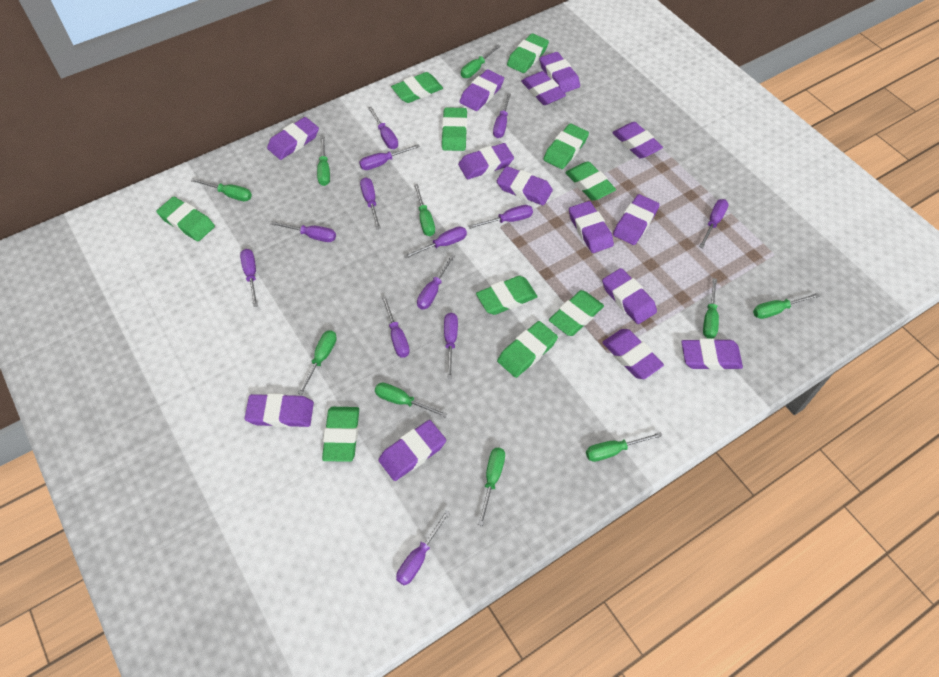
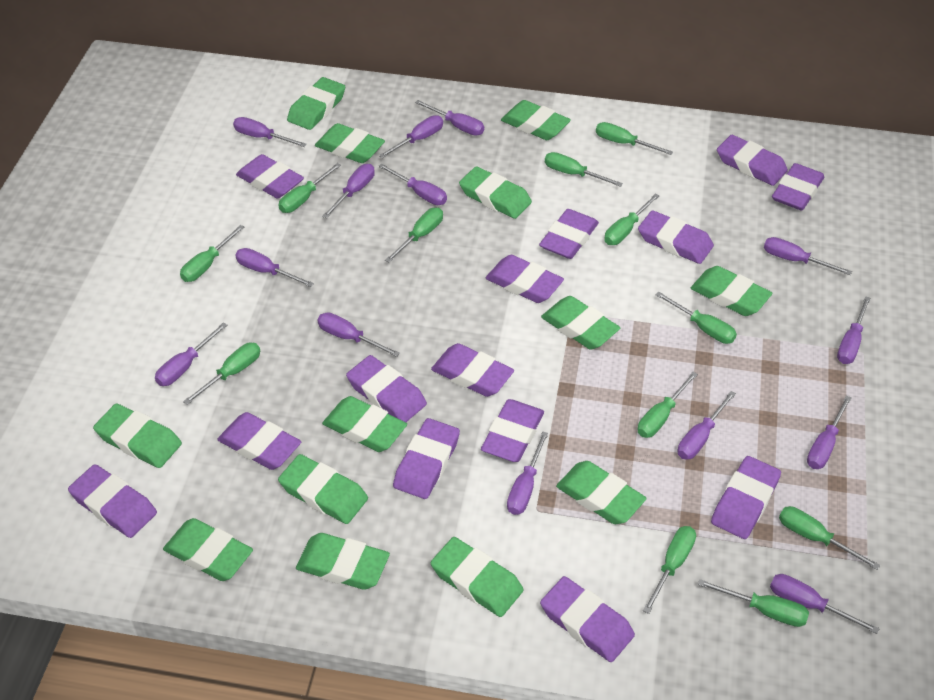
green eraser: 10 -> 13
green screwdriver: 10 -> 12
purple screwdriver: 13 -> 14

